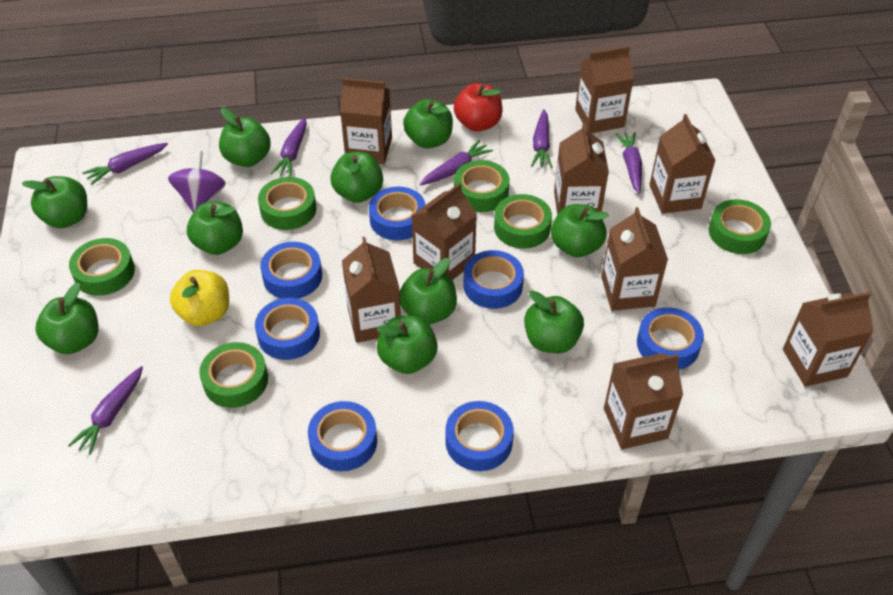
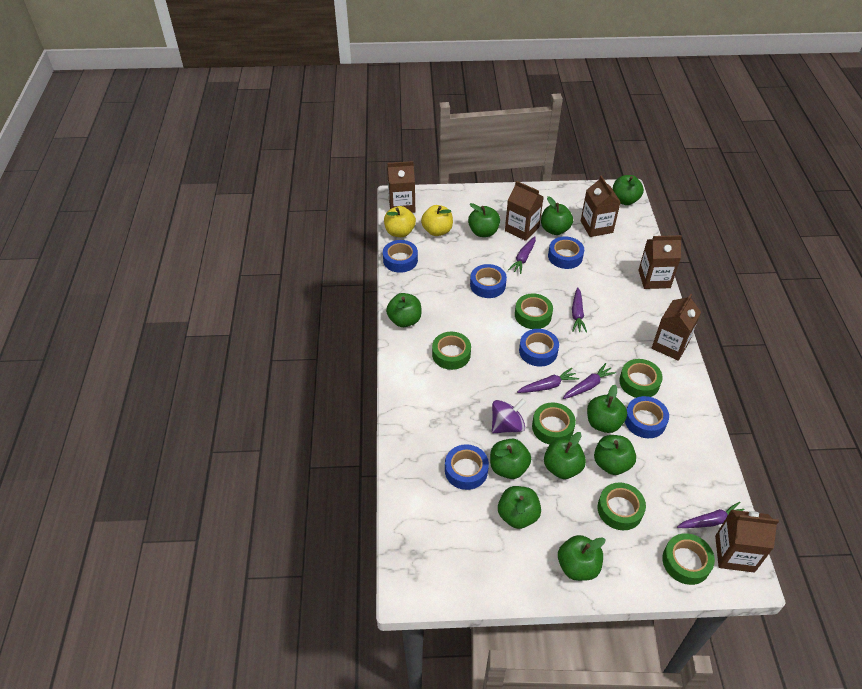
blue tape: 7 -> 6
brown carton: 9 -> 6
purple carrot: 6 -> 5
red apple: 1 -> 0
yellow apple: 1 -> 2

